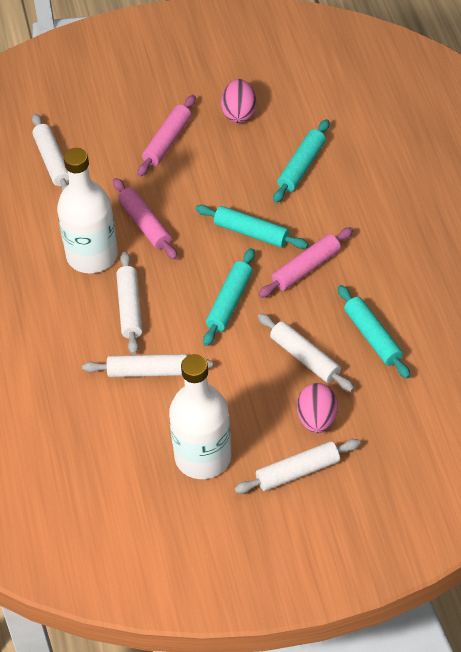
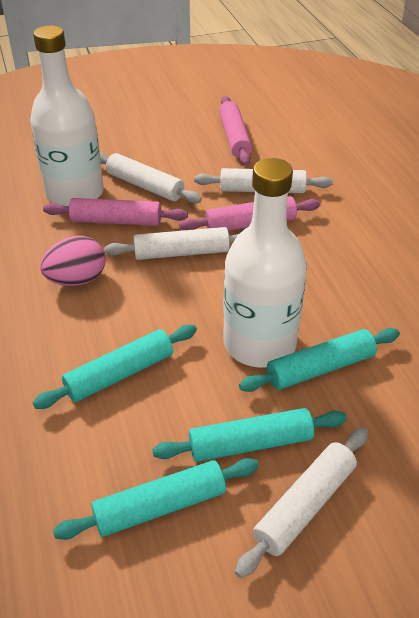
pink egg: 2 -> 1
white rolling pin: 5 -> 4

